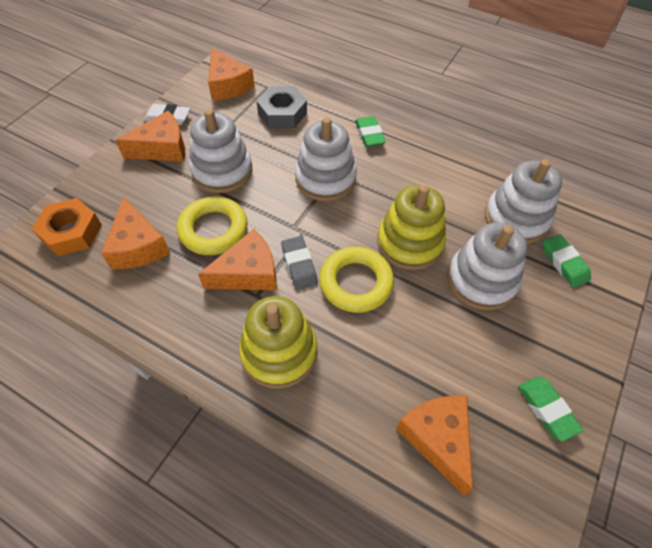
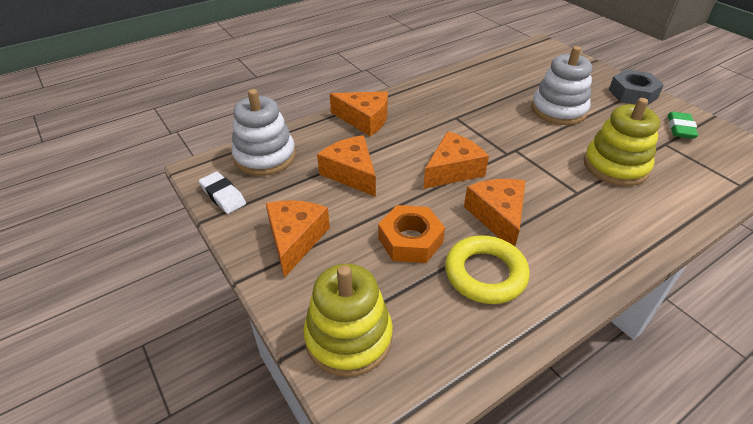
green eraser: 3 -> 1
grey eraser: 1 -> 0
white stacking toy: 4 -> 2
yellow ring: 2 -> 1

